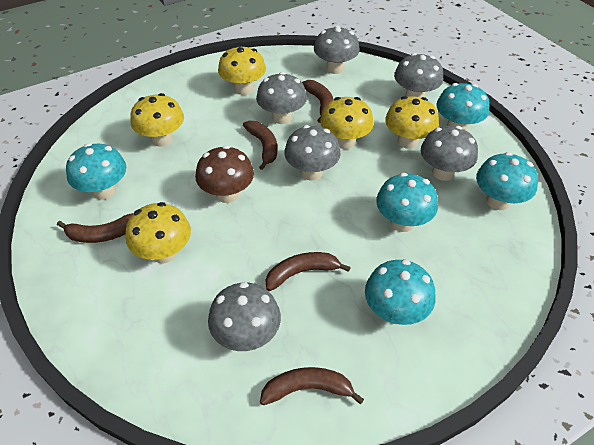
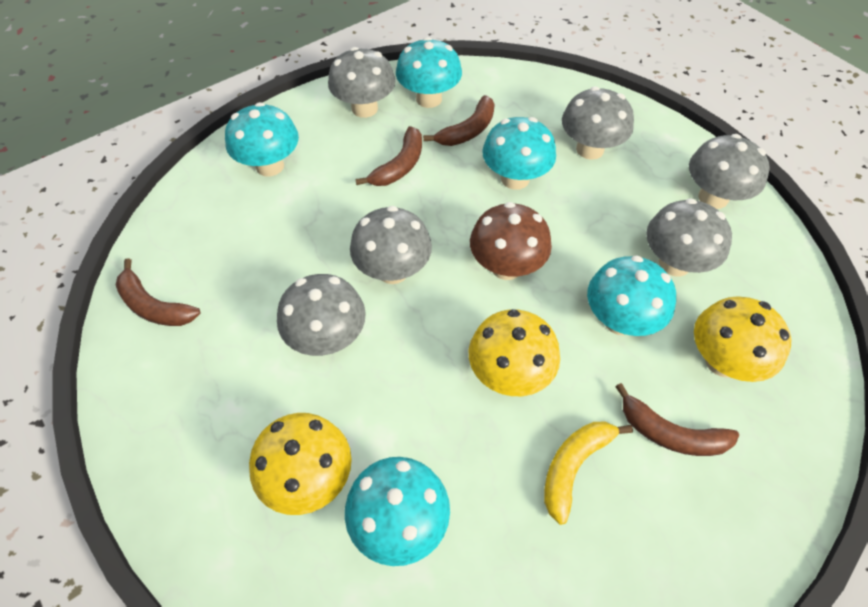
brown banana: 5 -> 4
yellow banana: 0 -> 1
yellow mushroom: 5 -> 3

